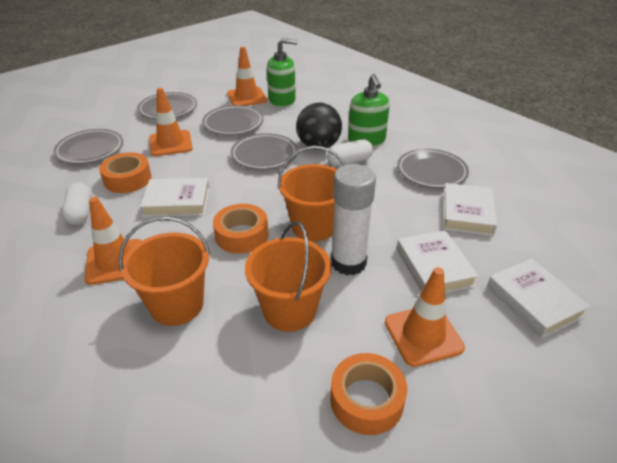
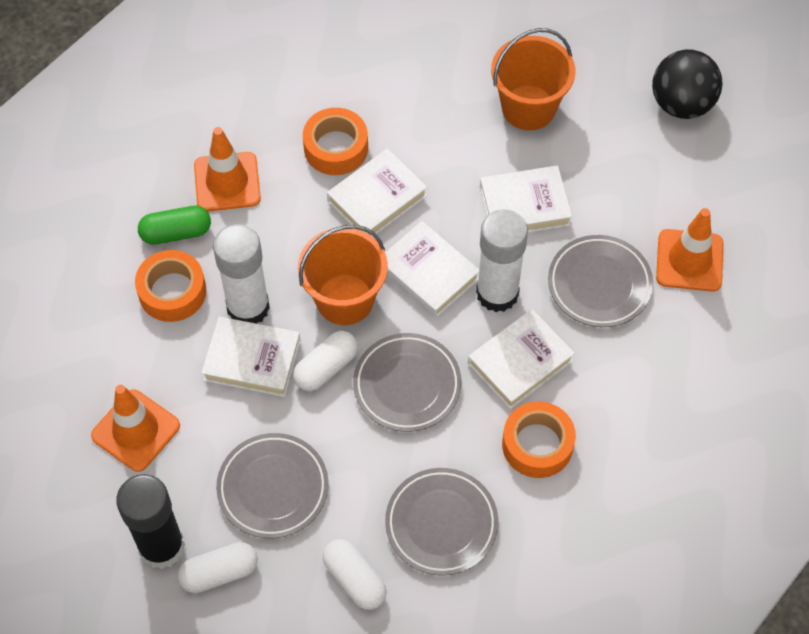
black glue stick: 0 -> 1
green capsule: 0 -> 1
green soap dispenser: 2 -> 0
grey plate: 5 -> 4
orange bucket: 3 -> 2
orange traffic cone: 4 -> 3
white book: 4 -> 5
white capsule: 2 -> 3
white glue stick: 1 -> 2

